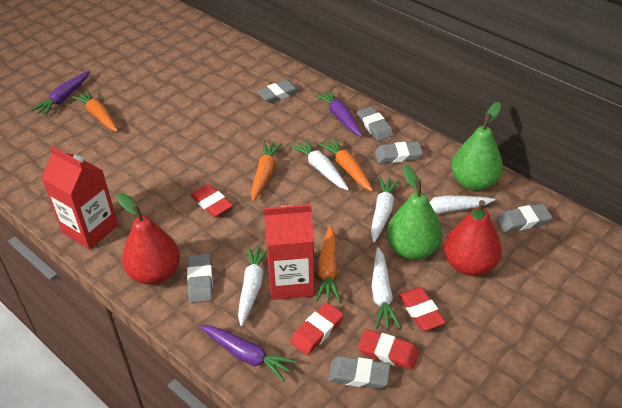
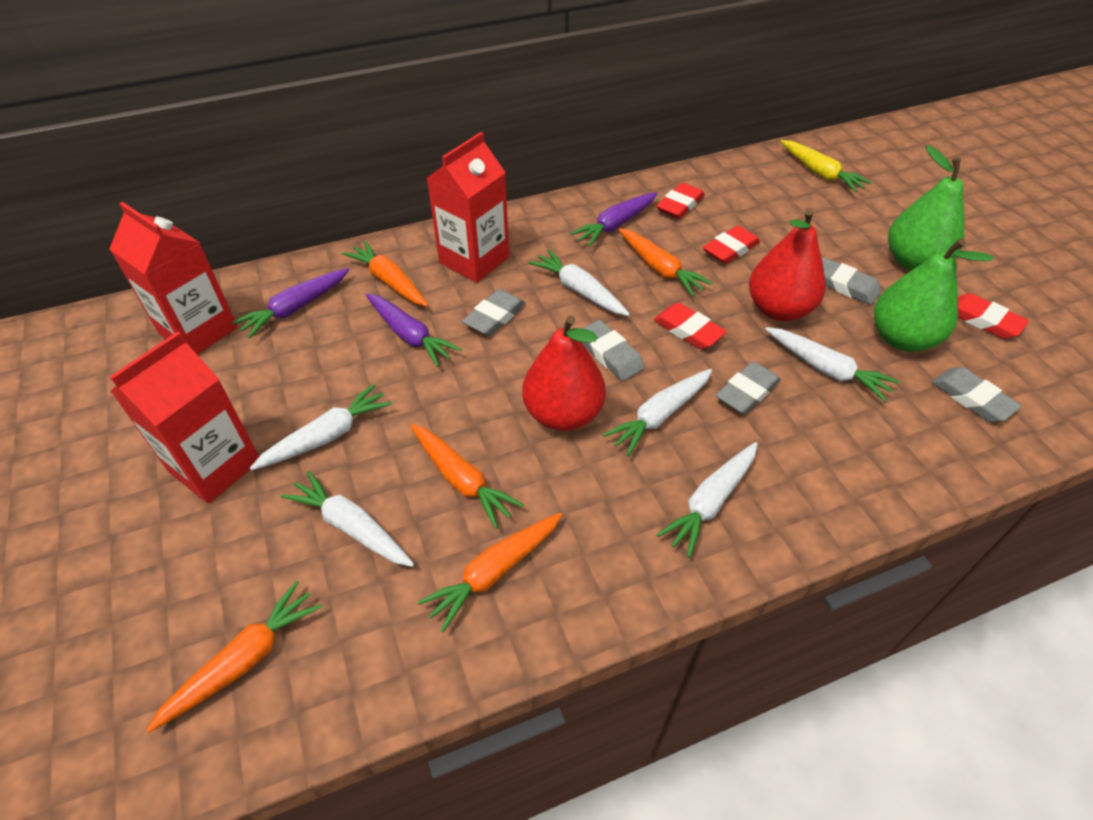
grey eraser: 6 -> 5
orange carrot: 4 -> 5
red carton: 2 -> 3
white carrot: 5 -> 6
yellow carrot: 0 -> 1

